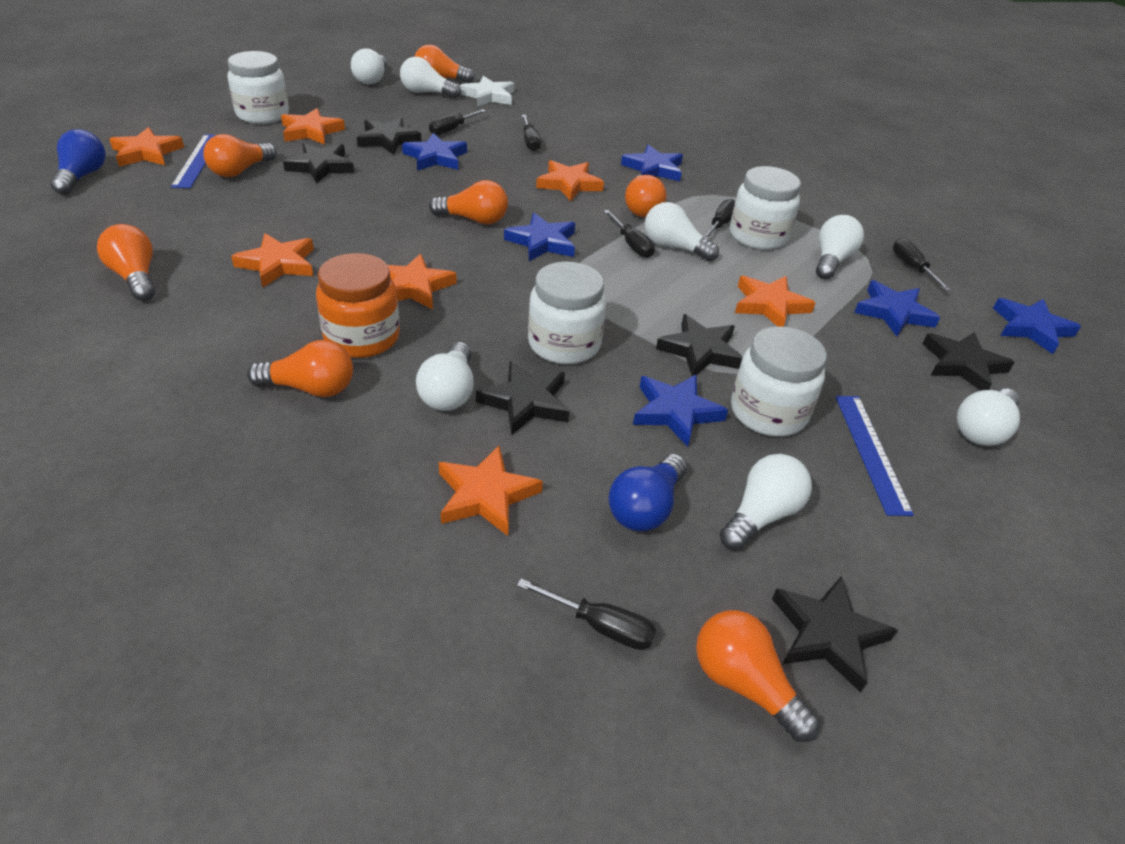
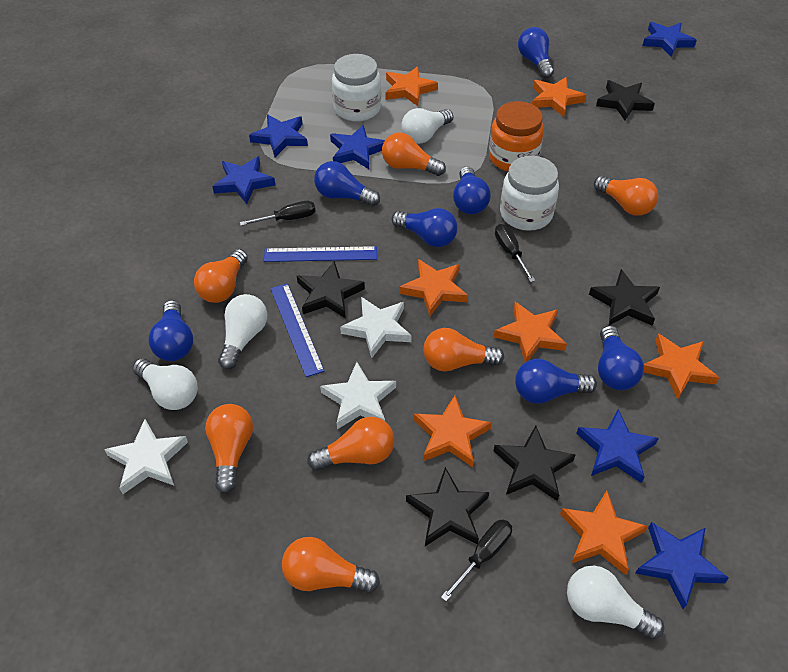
black screwdriver: 6 -> 3
black star: 6 -> 5
blue light bulb: 2 -> 7
white jar: 4 -> 2
white light bulb: 7 -> 4
white star: 1 -> 3

